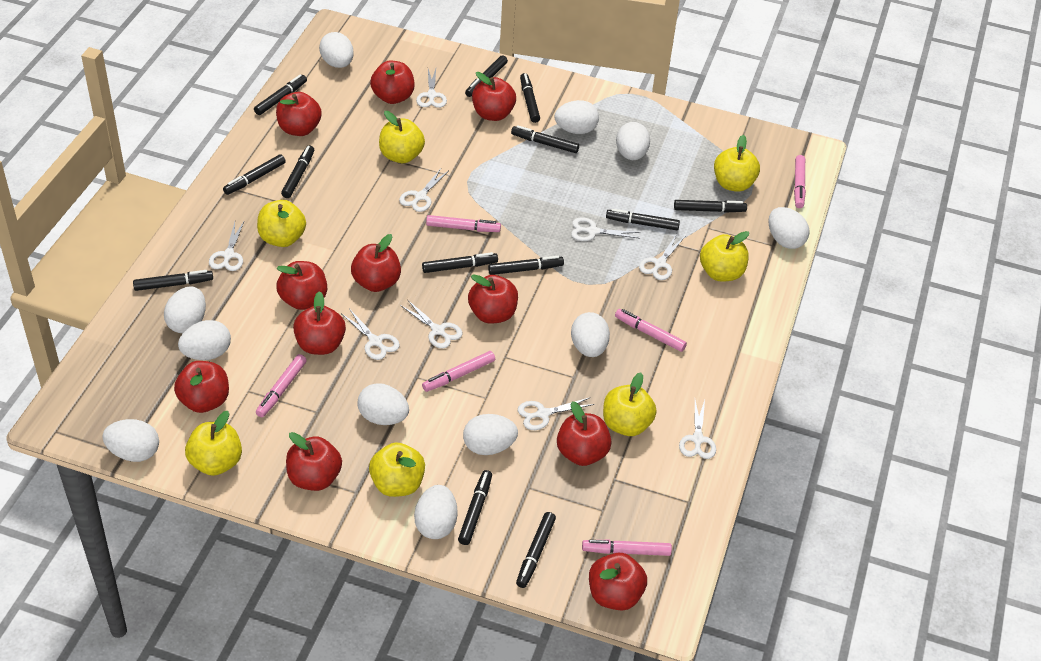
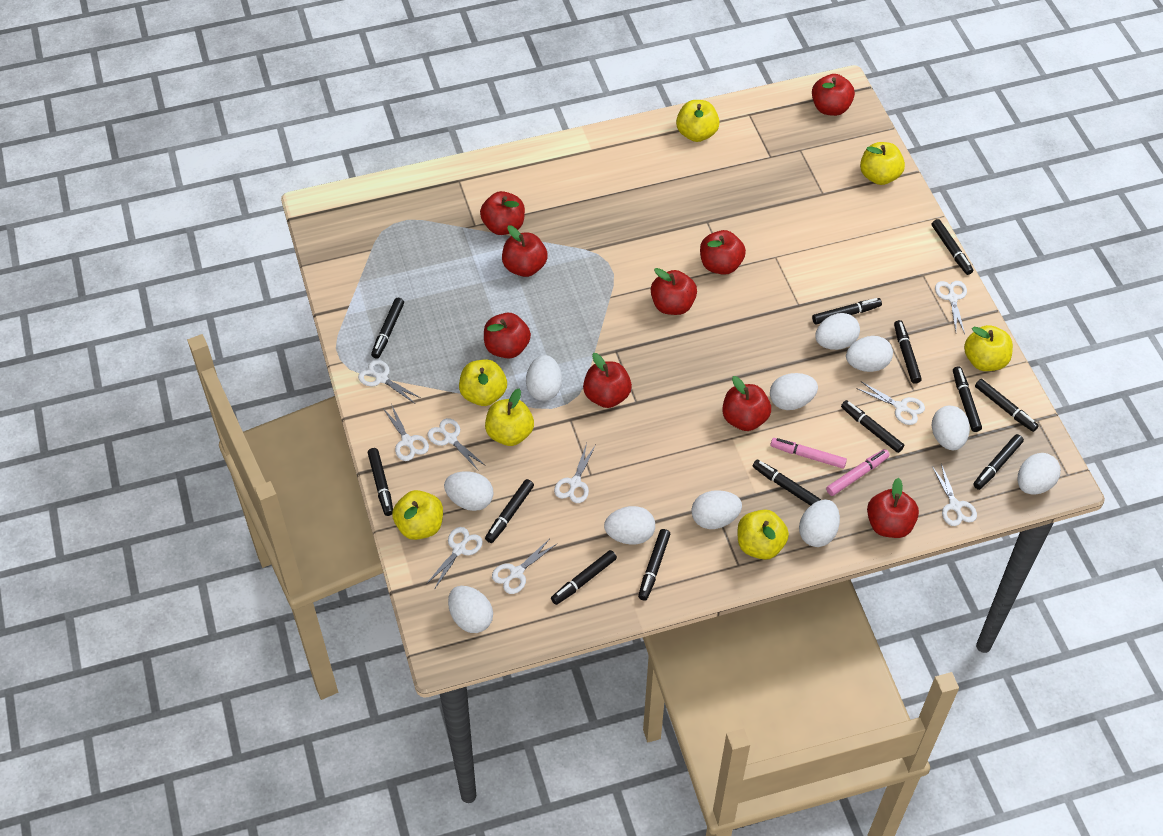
pink marker: 6 -> 2
red apple: 11 -> 9

